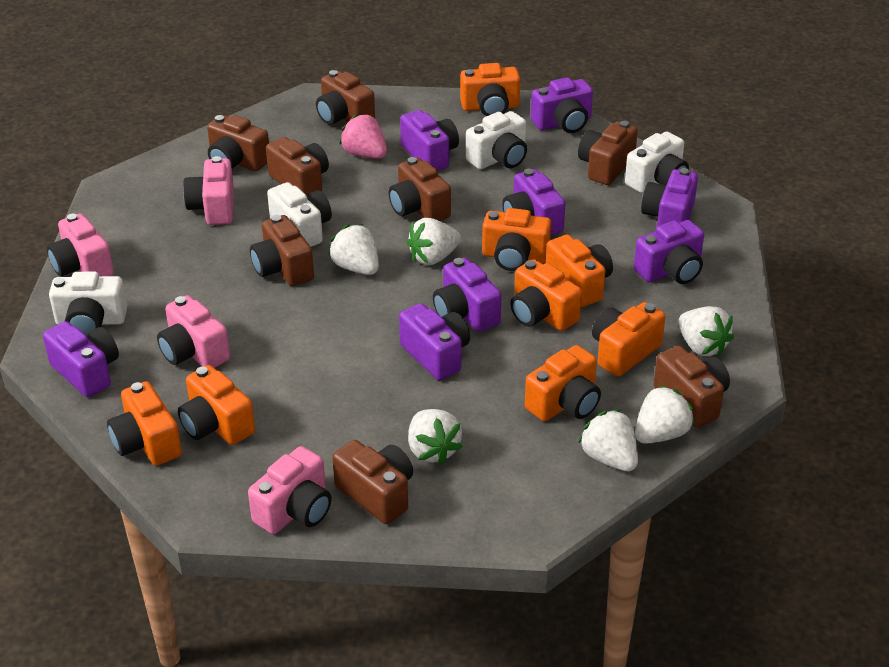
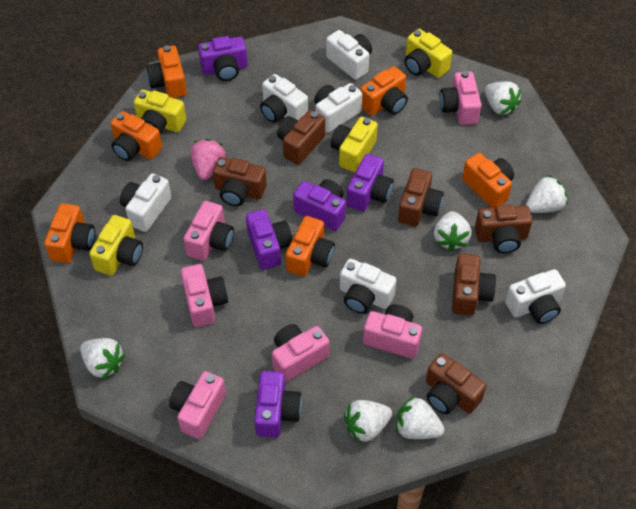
brown camera: 8 -> 6
orange camera: 8 -> 6
pink camera: 4 -> 6
purple camera: 8 -> 5
white camera: 4 -> 6
yellow camera: 0 -> 4

